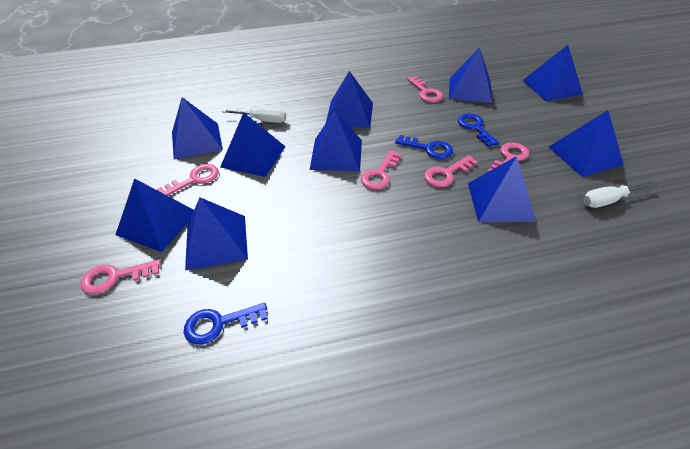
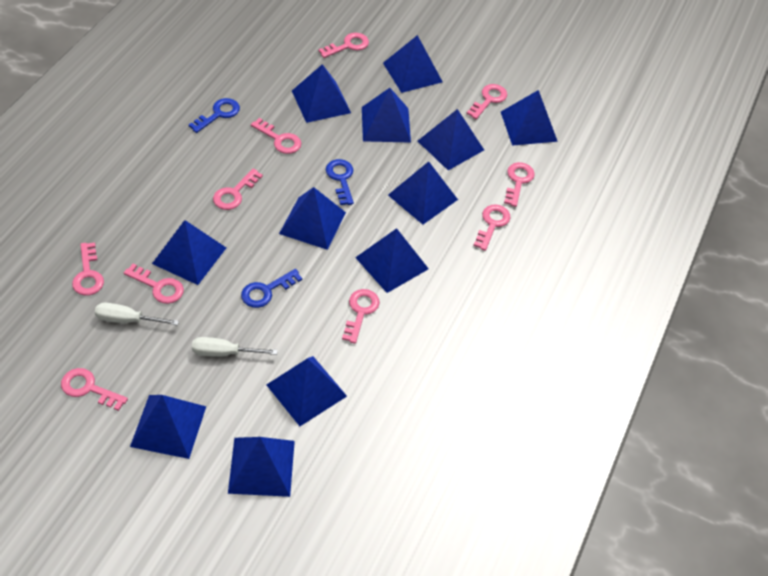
blue pyramid: 10 -> 12
pink key: 6 -> 10

